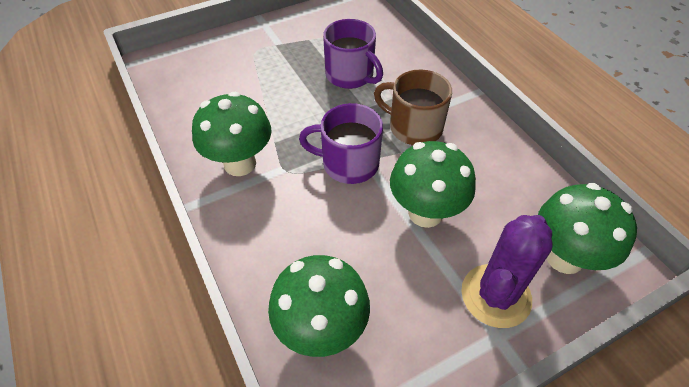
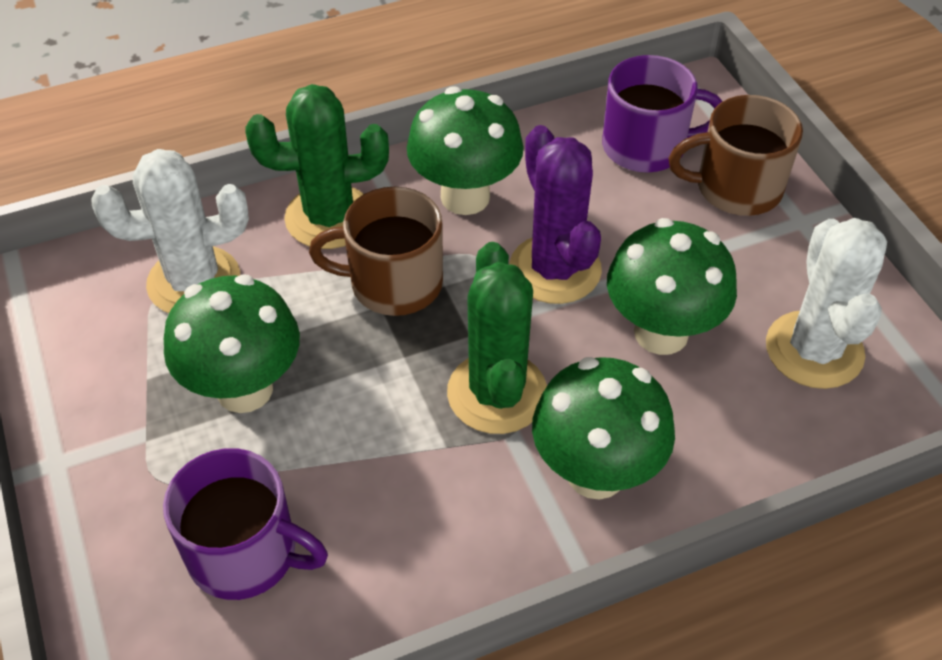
brown mug: 1 -> 2
green cactus: 0 -> 2
white cactus: 0 -> 2

